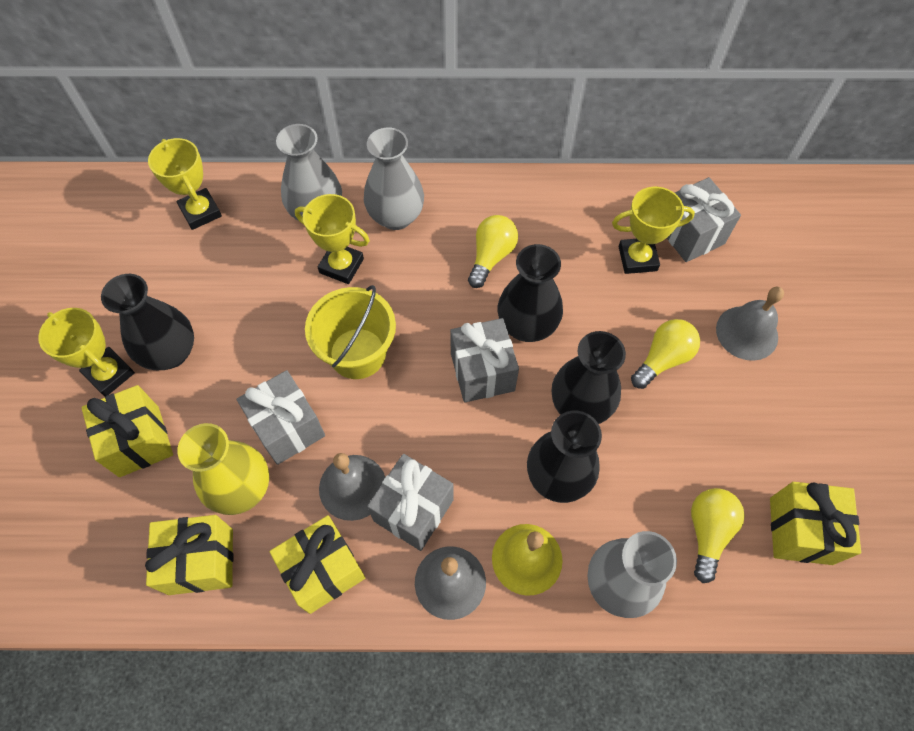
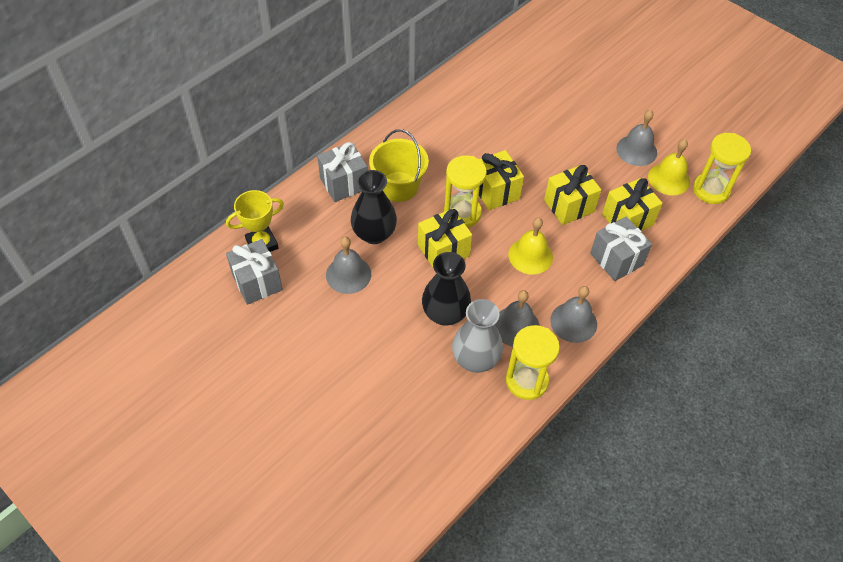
black vase: 4 -> 2
grey bell: 3 -> 4
grey gift: 4 -> 3
grey vase: 3 -> 1
yellow bell: 1 -> 2
yellow hourglass: 0 -> 3
yellow light bulb: 3 -> 0
yellow trophy: 4 -> 1
yellow vase: 1 -> 0

